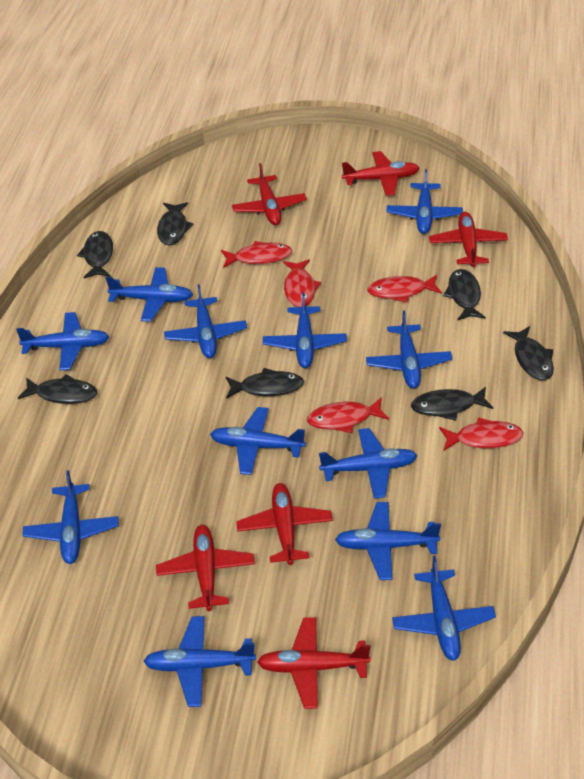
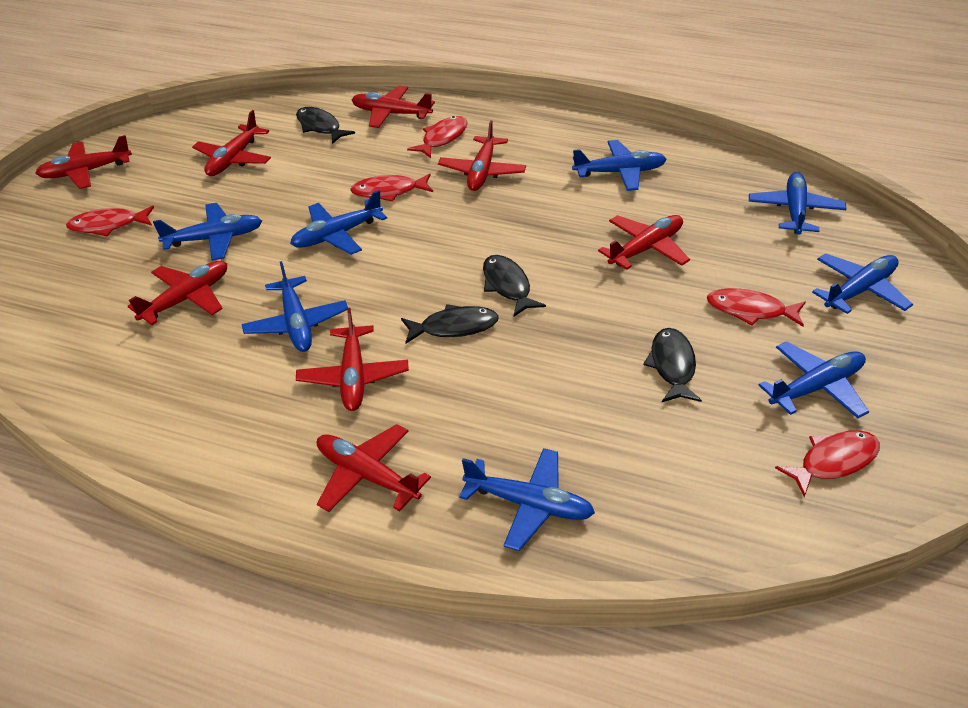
black fish: 7 -> 4
blue plane: 12 -> 8
red plane: 6 -> 8

